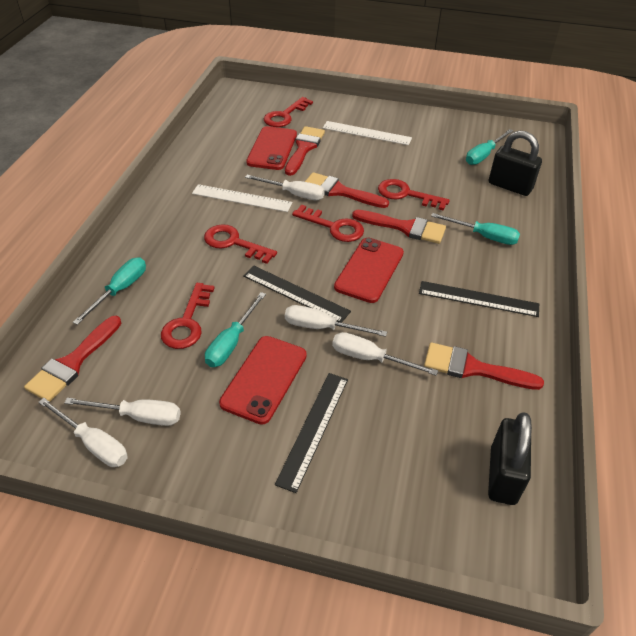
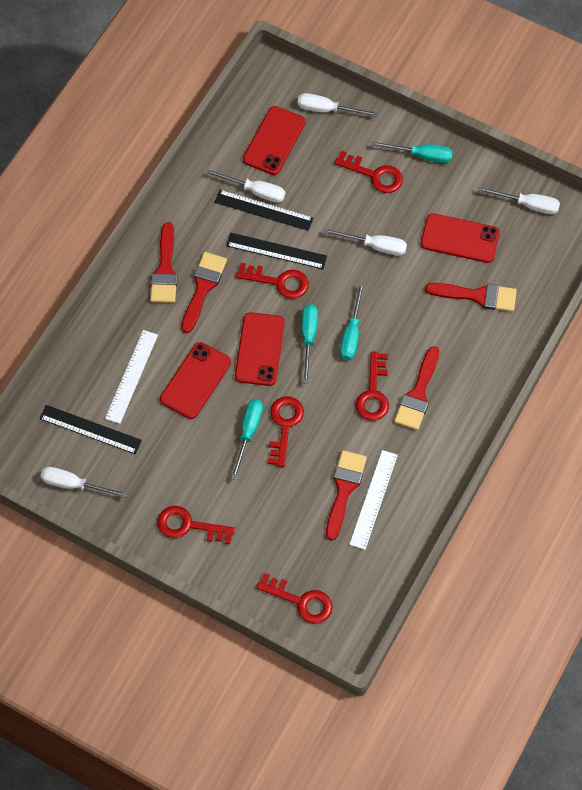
black padlock: 2 -> 0
red key: 5 -> 6
red phone: 3 -> 4

